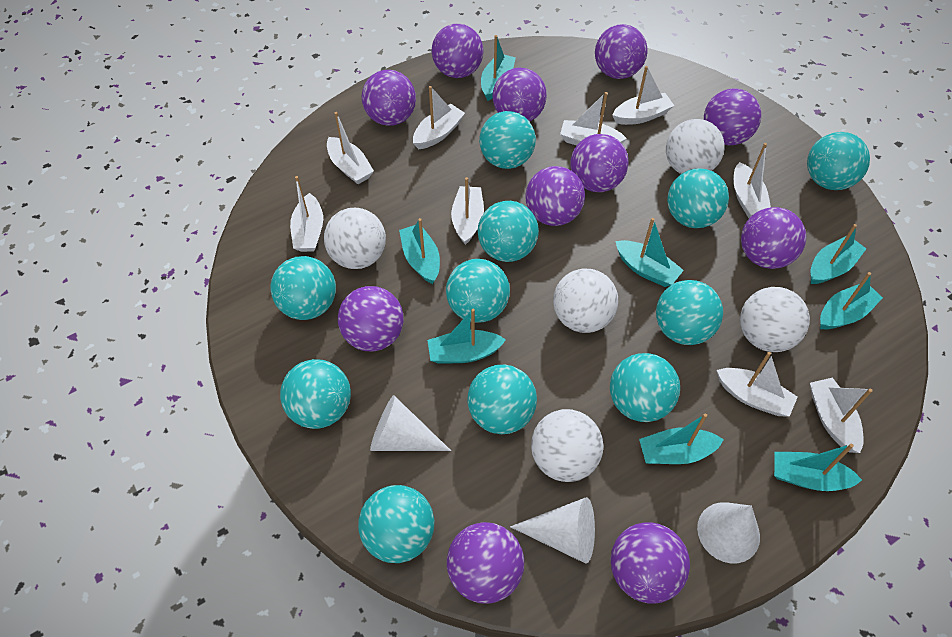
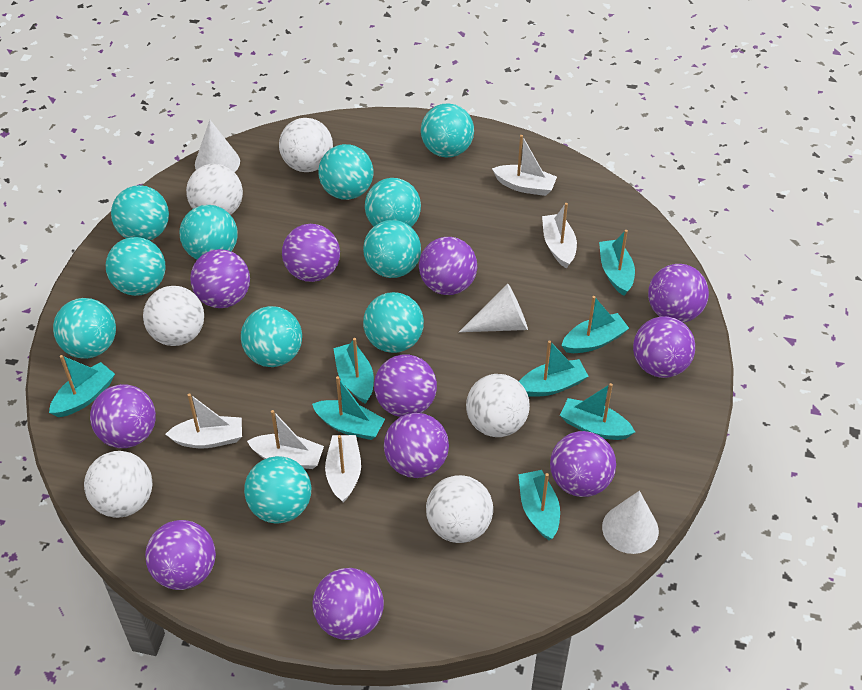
white ball: 5 -> 6
white boat: 9 -> 5

